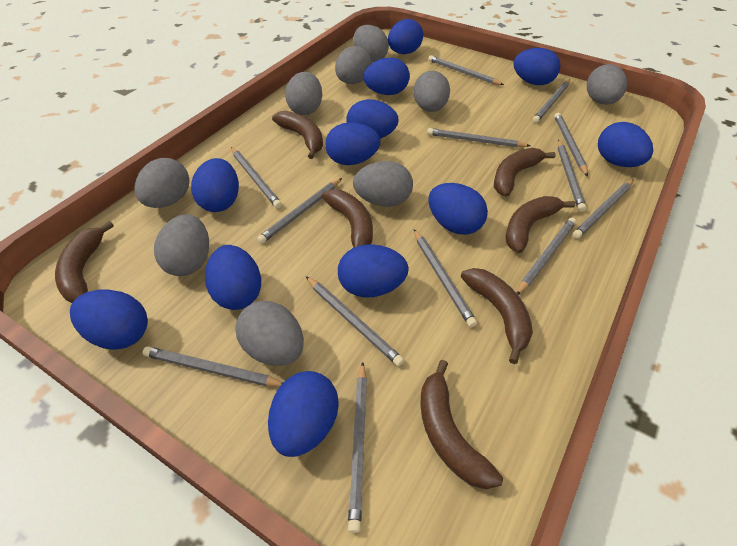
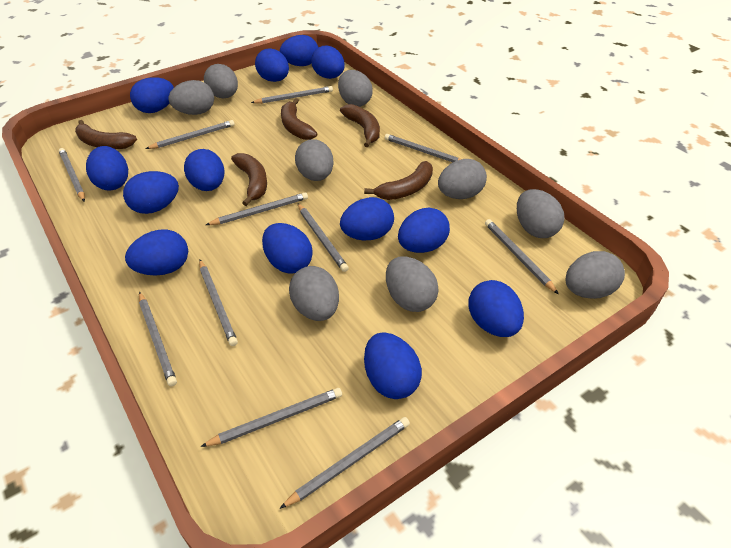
blue egg: 12 -> 13
brown banana: 7 -> 5
grey pencil: 13 -> 11

